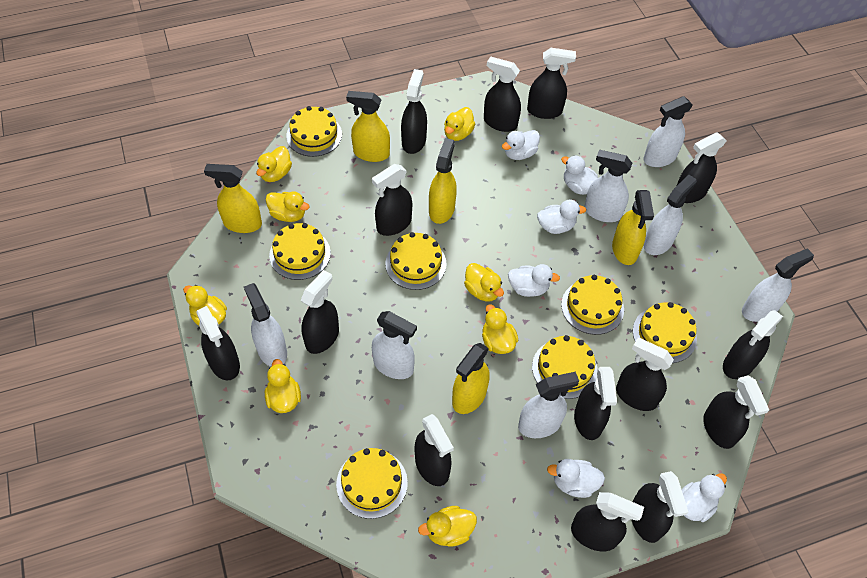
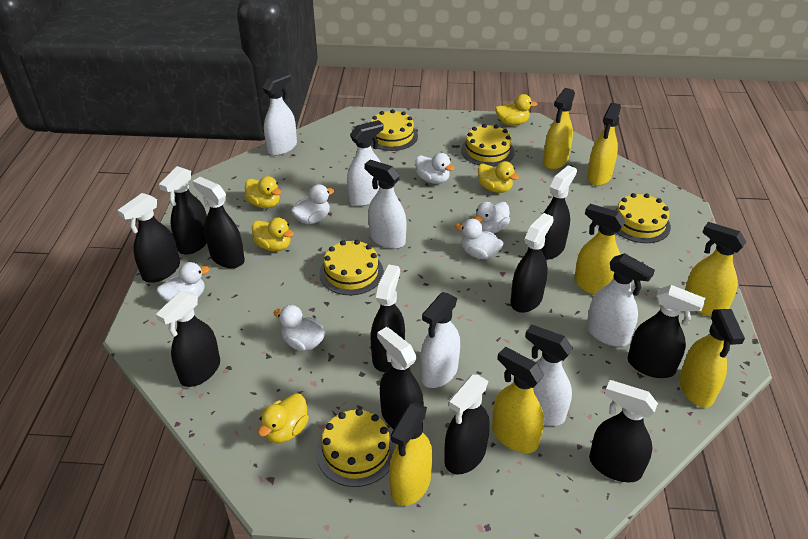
black spray bottle: 14 -> 11
white spray bottle: 7 -> 6
yellow cake: 7 -> 5
yellow duck: 8 -> 5
yellow spray bottle: 5 -> 7

